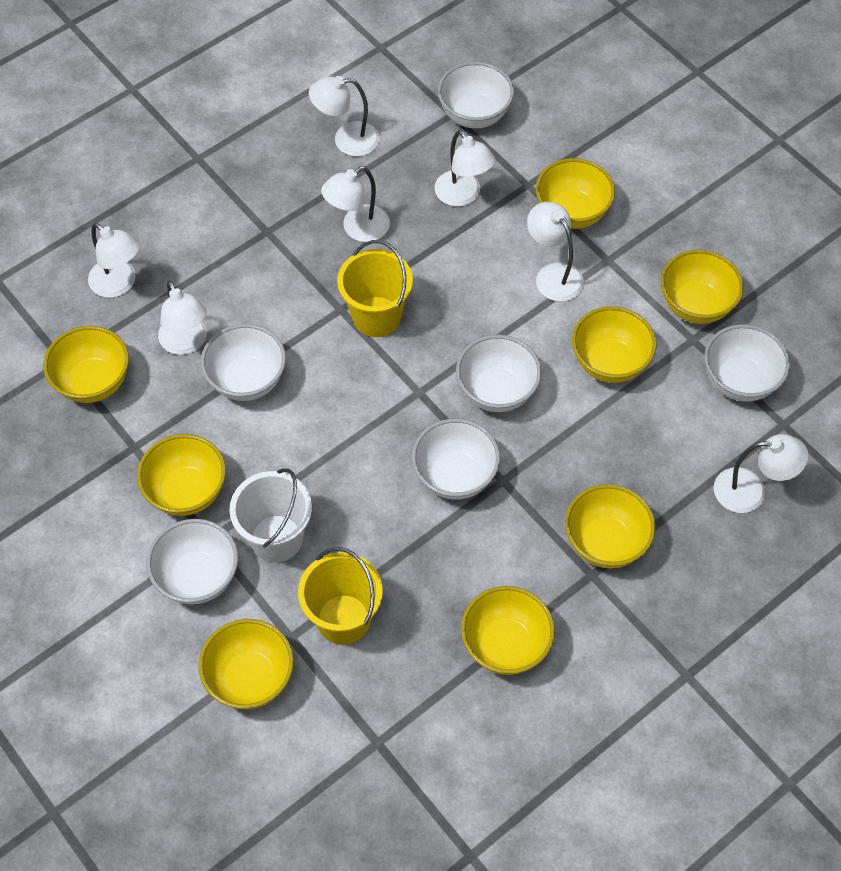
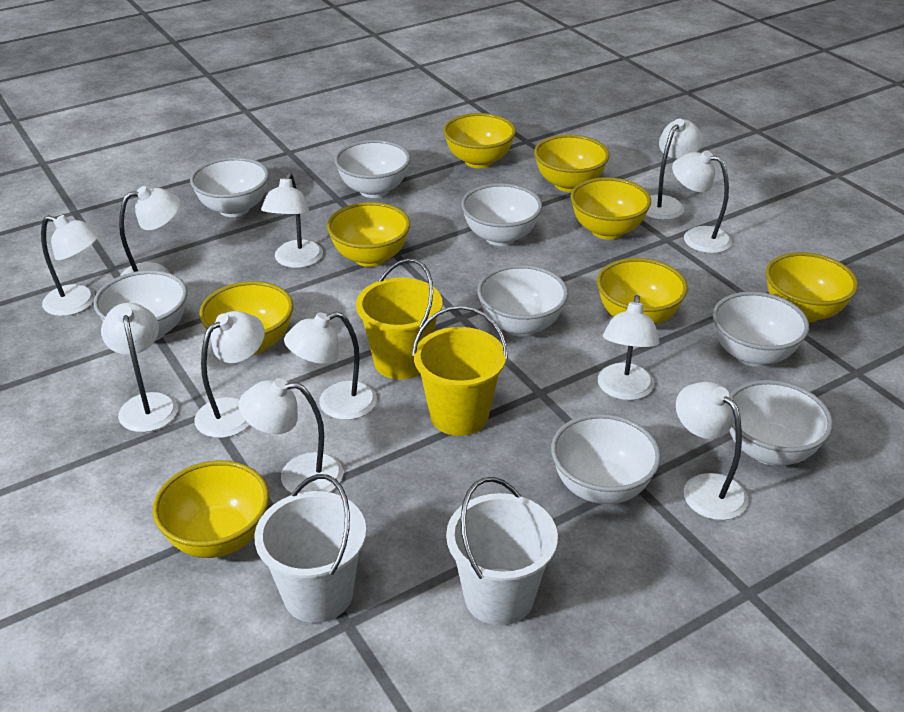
white bowl: 6 -> 8
white bucket: 1 -> 2
white lamp: 7 -> 11

